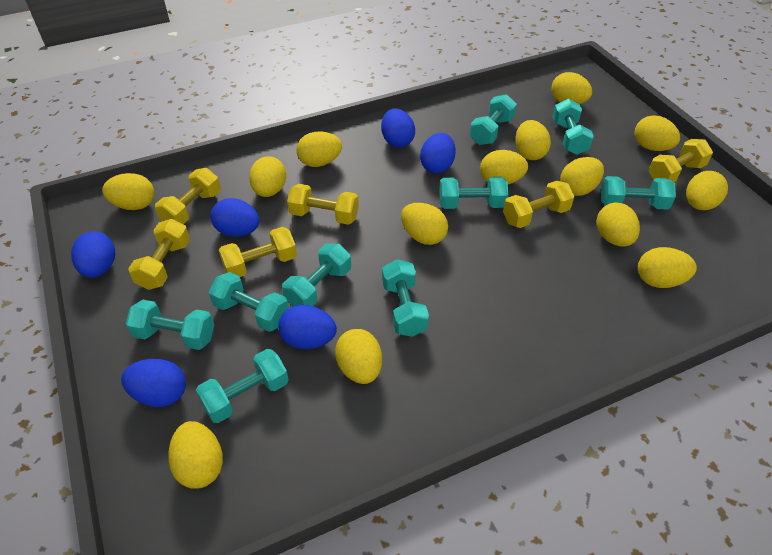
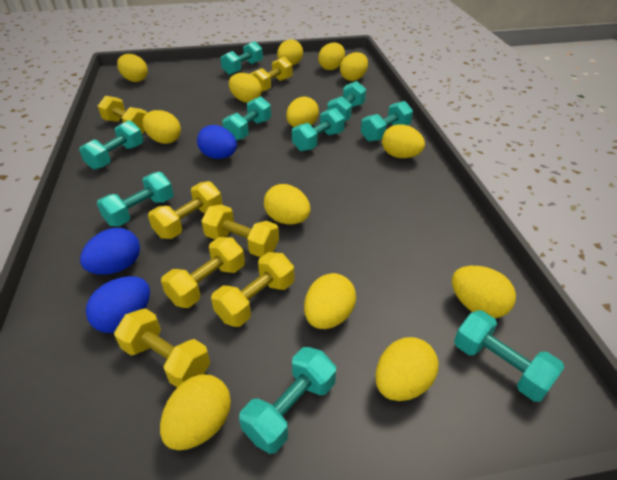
blue egg: 6 -> 3
yellow dumbbell: 6 -> 7
yellow egg: 14 -> 13

